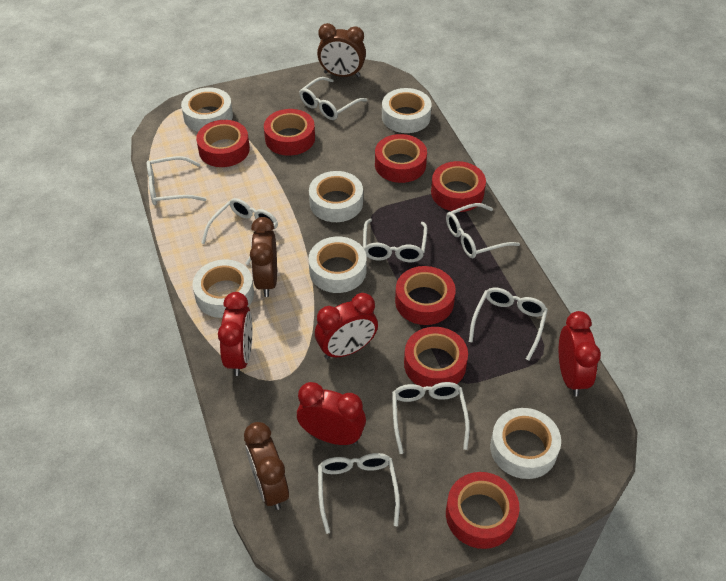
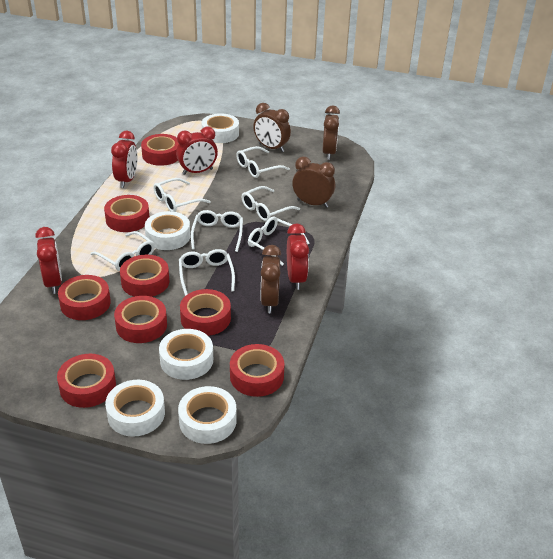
brown clock: 3 -> 4
red tape: 7 -> 8
white glasses: 8 -> 7
white tape: 6 -> 5

